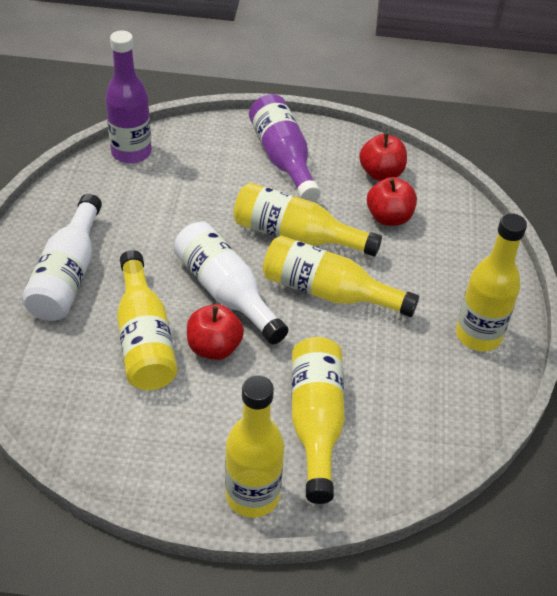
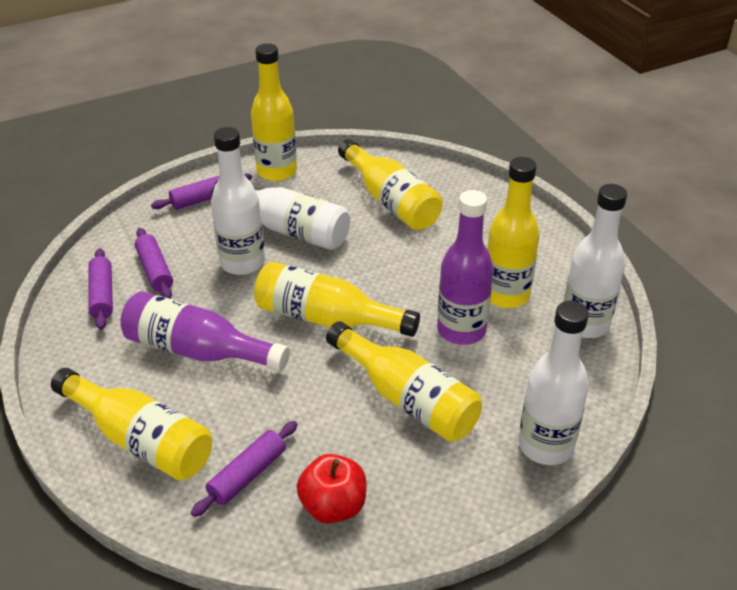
purple rolling pin: 0 -> 4
red apple: 3 -> 1
white bottle: 2 -> 4

